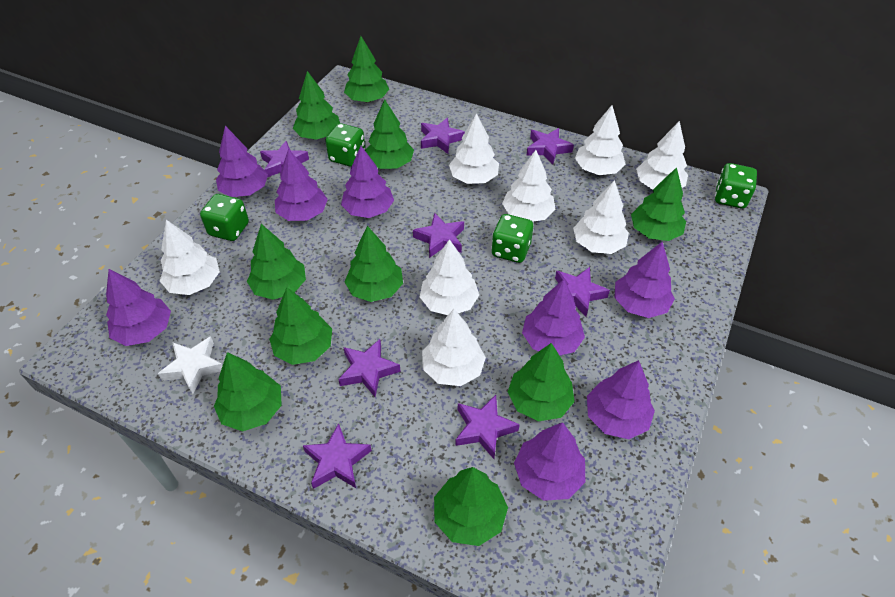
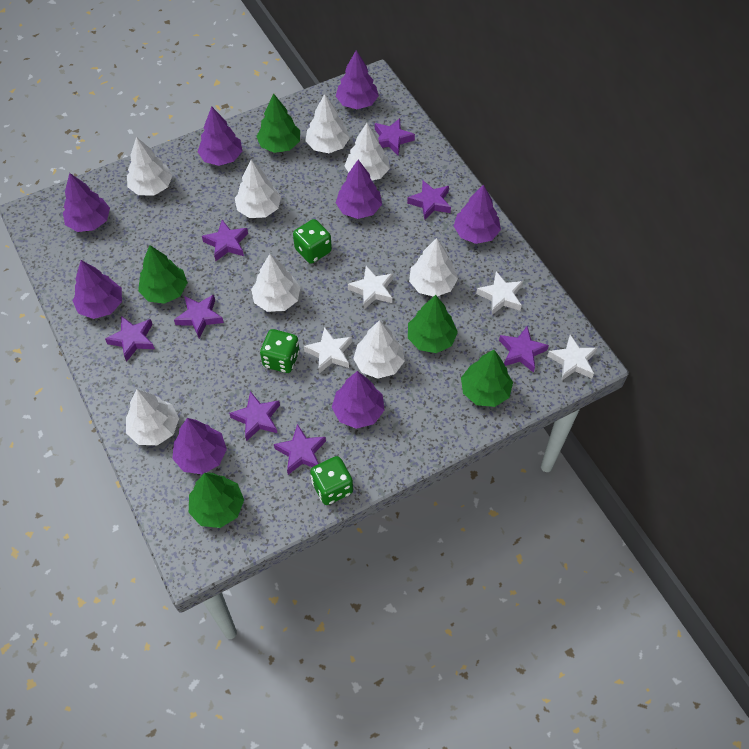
green dice: 4 -> 3
green tree: 10 -> 5
white star: 1 -> 4

